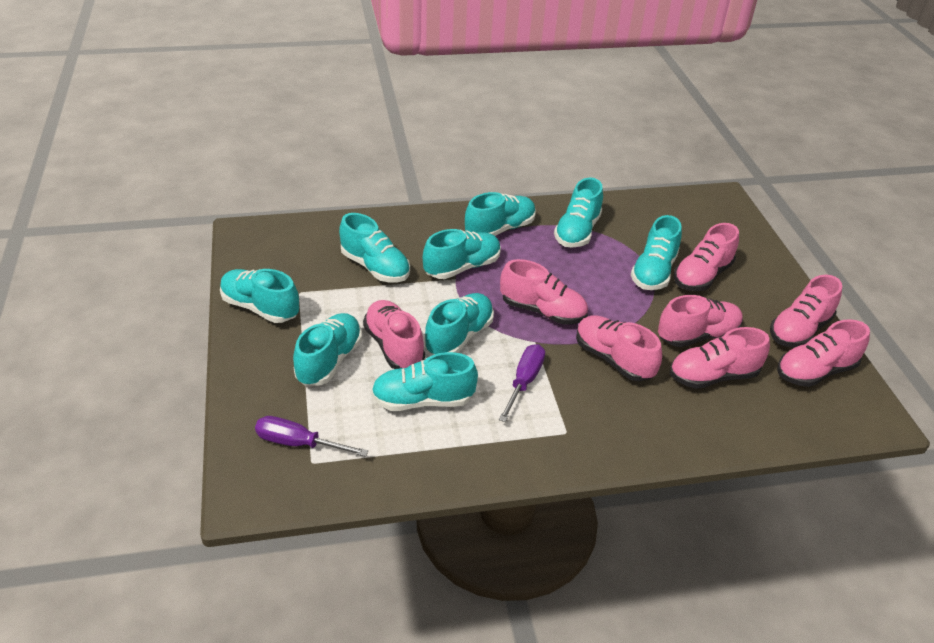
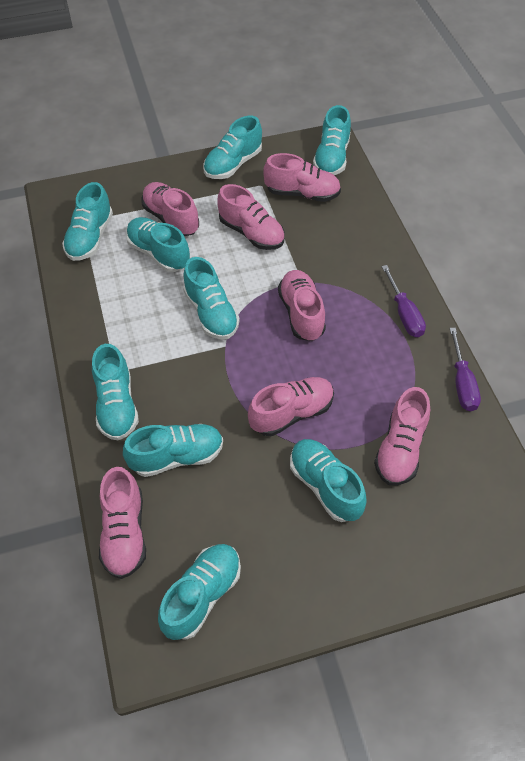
pink shoe: 8 -> 7

